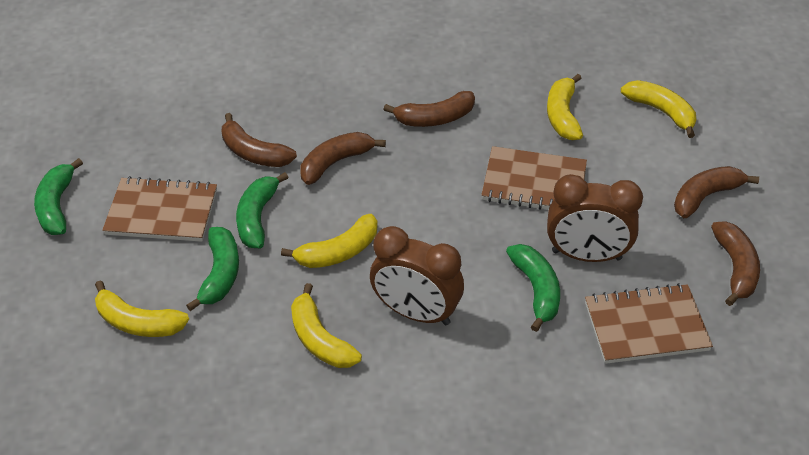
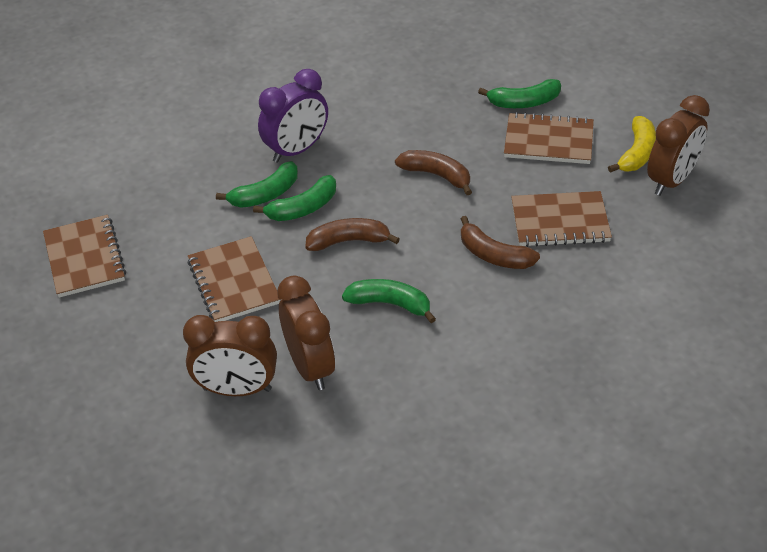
brown banana: 5 -> 3
brown clock: 2 -> 3
brown notebook: 3 -> 4
purple clock: 0 -> 1
yellow banana: 5 -> 1

